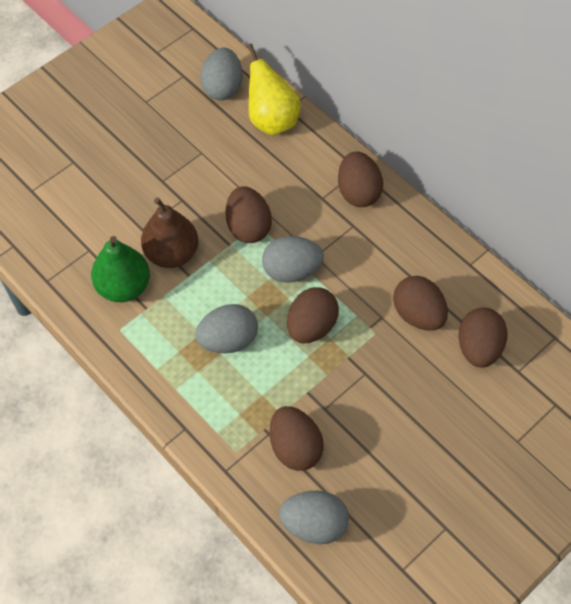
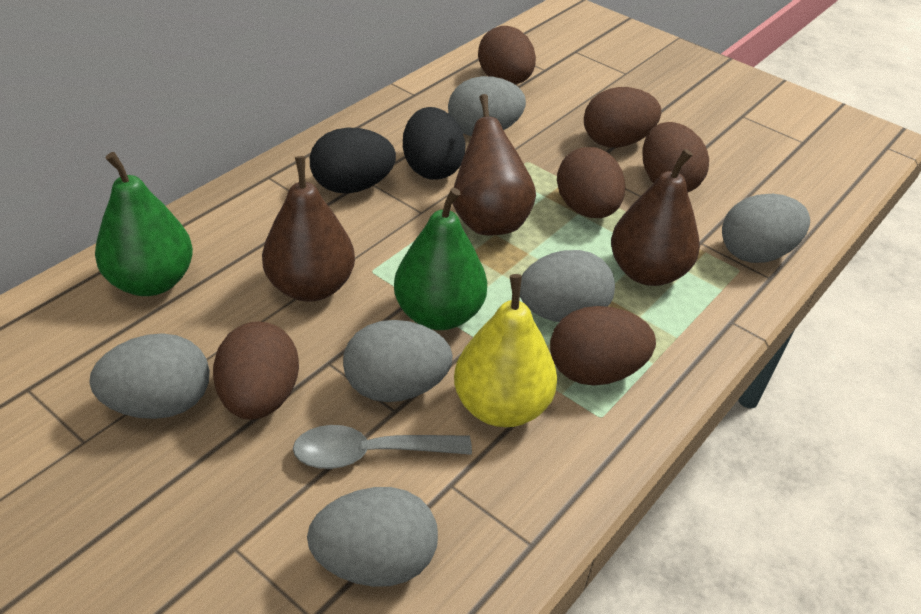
black egg: 0 -> 2
brown pear: 1 -> 3
green pear: 1 -> 2
grey egg: 4 -> 6
grey spoon: 0 -> 1

